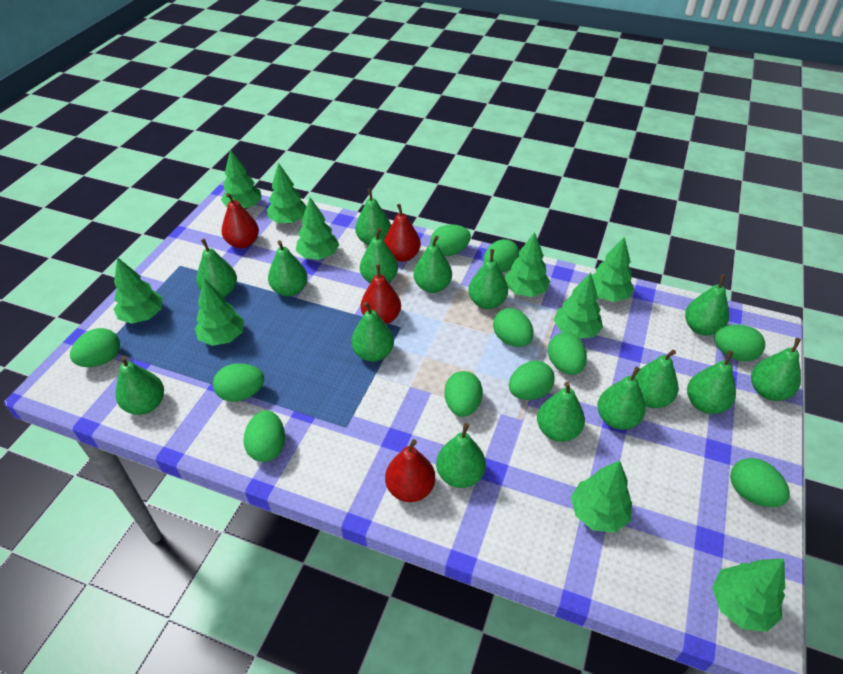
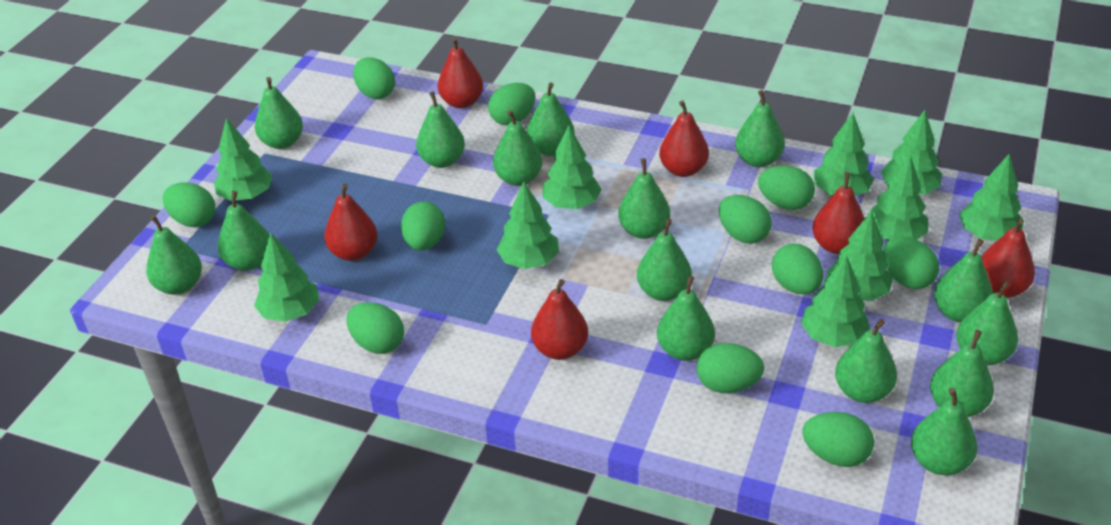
red pear: 4 -> 6

